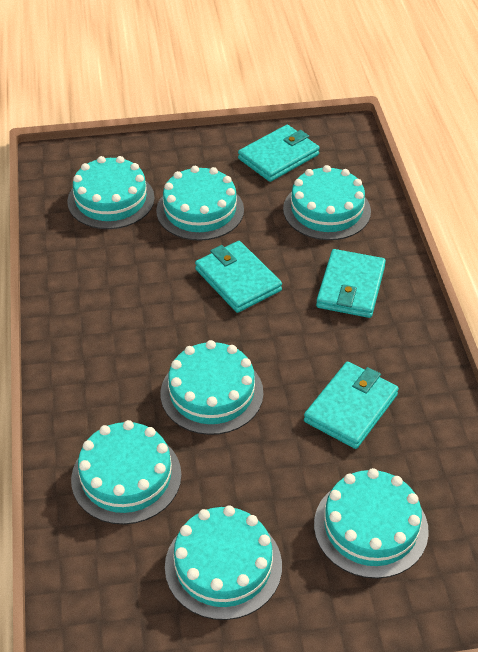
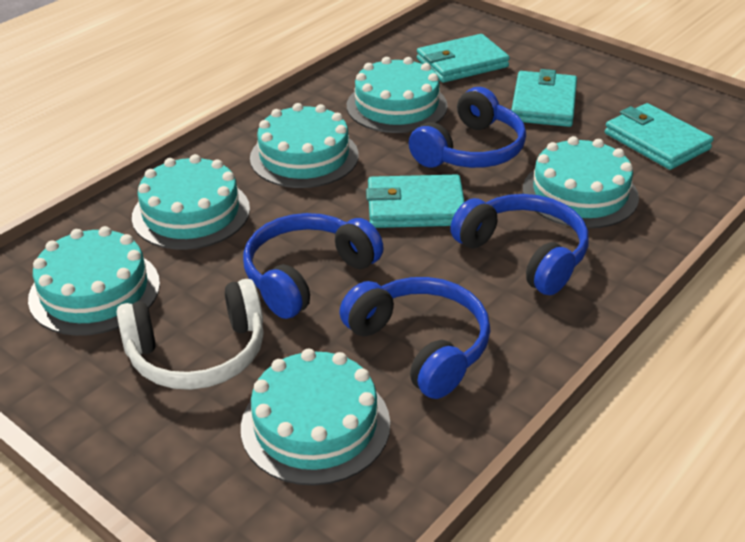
blue headphones: 0 -> 4
turquoise cake: 7 -> 6
white headphones: 0 -> 1

